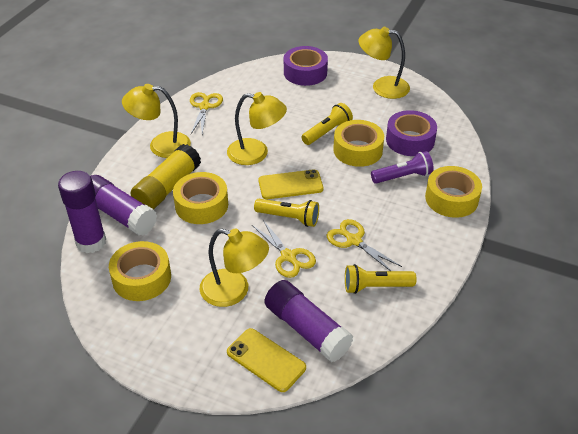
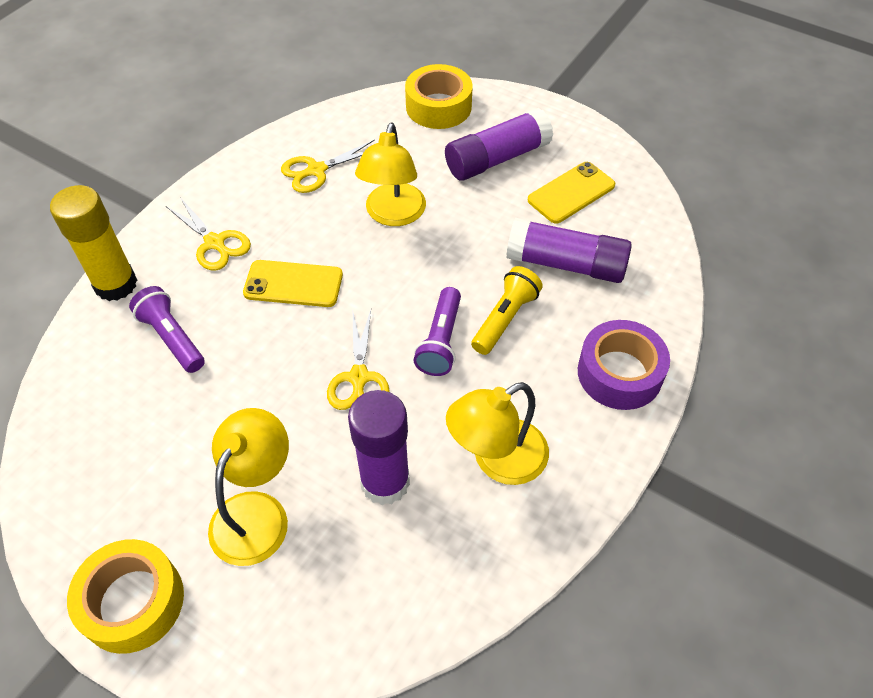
purple flashlight: 1 -> 2
purple tape: 2 -> 1
yellow flashlight: 3 -> 1
yellow lamp: 4 -> 3
yellow tape: 4 -> 2

